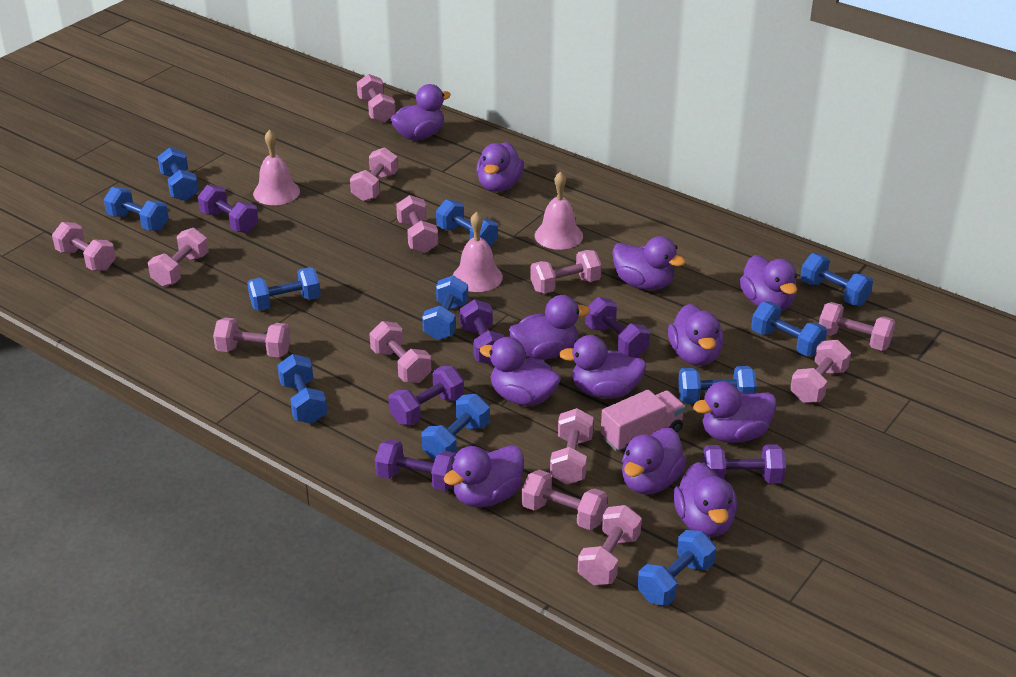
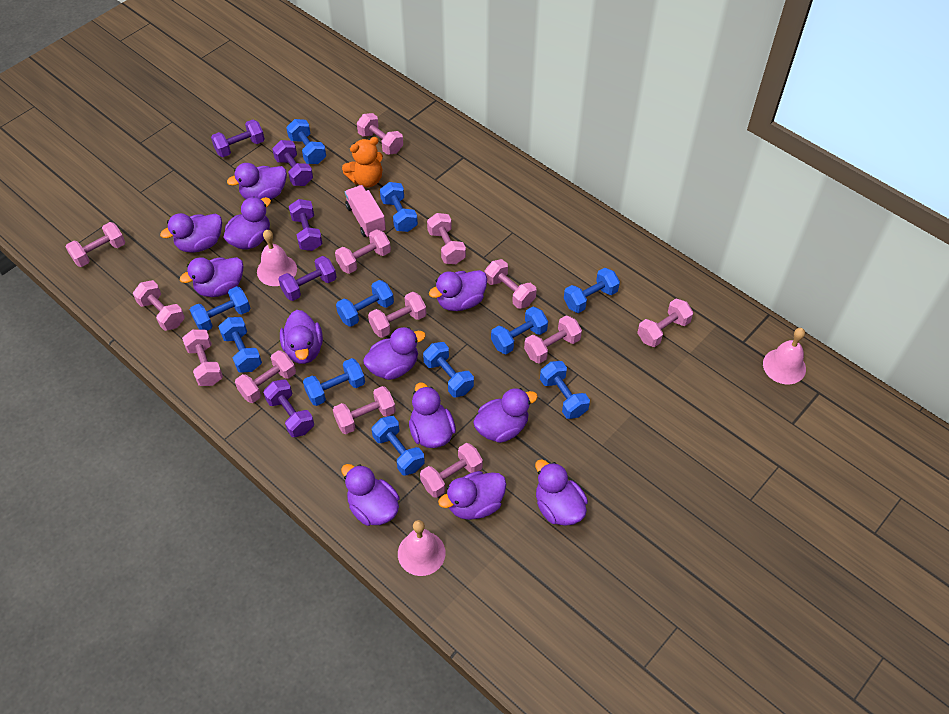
orange teddy bear: 0 -> 1
purple dumbbell: 6 -> 5

